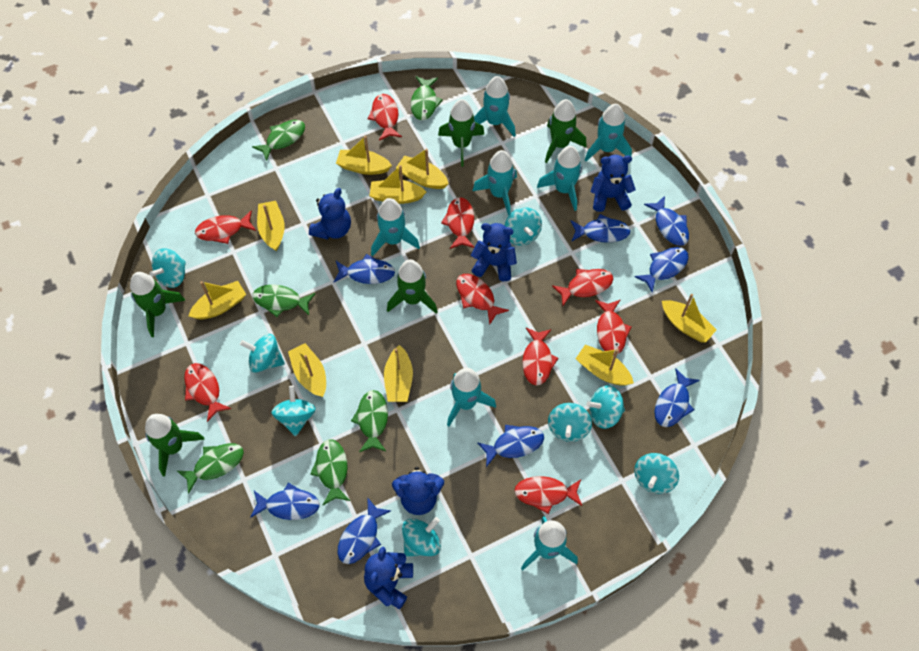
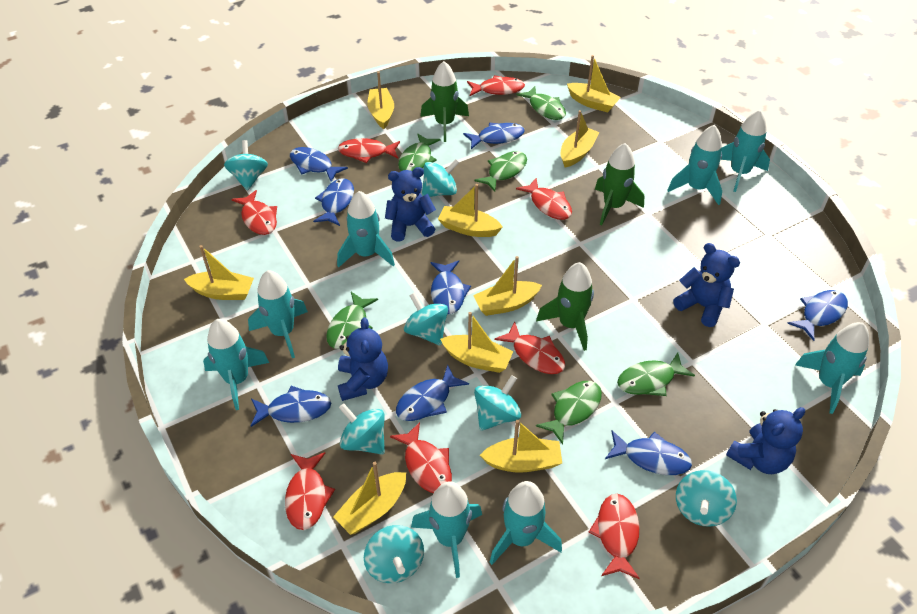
blue teddy bear: 5 -> 4
green rocket: 5 -> 3
red fish: 9 -> 8
turquoise rocket: 7 -> 8
turquoise spinning top: 8 -> 7

